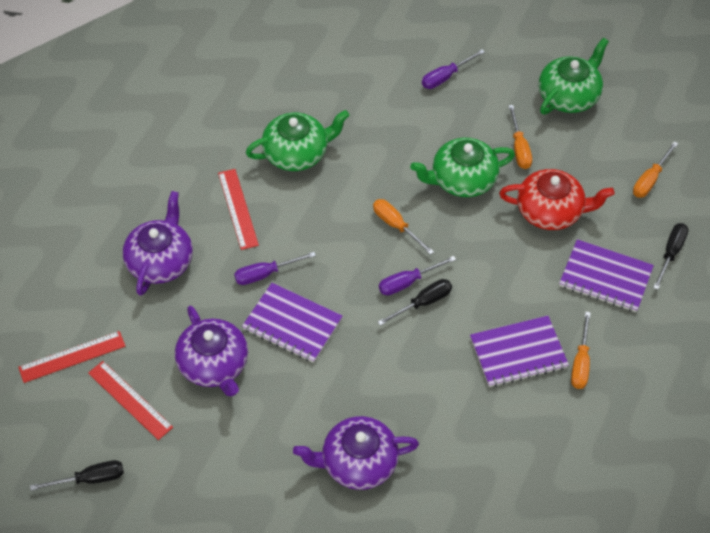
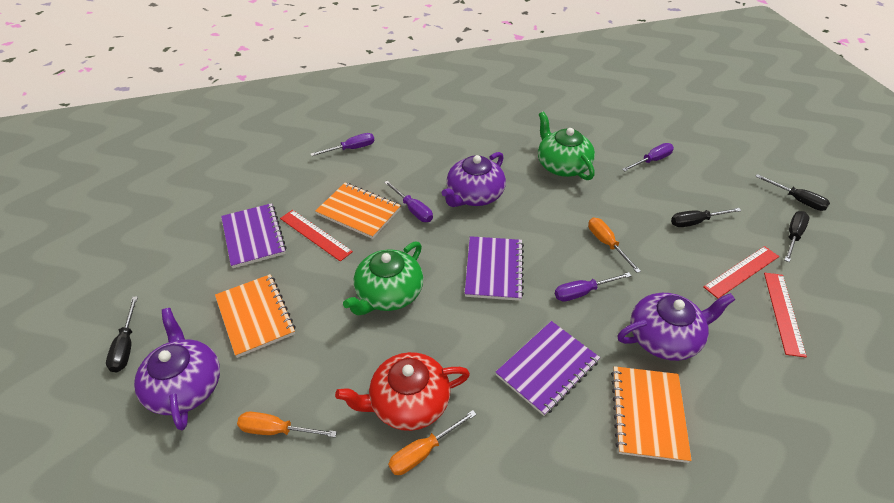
black screwdriver: 3 -> 4
green teapot: 3 -> 2
orange notebook: 0 -> 3
orange screwdriver: 4 -> 3
purple screwdriver: 3 -> 4

